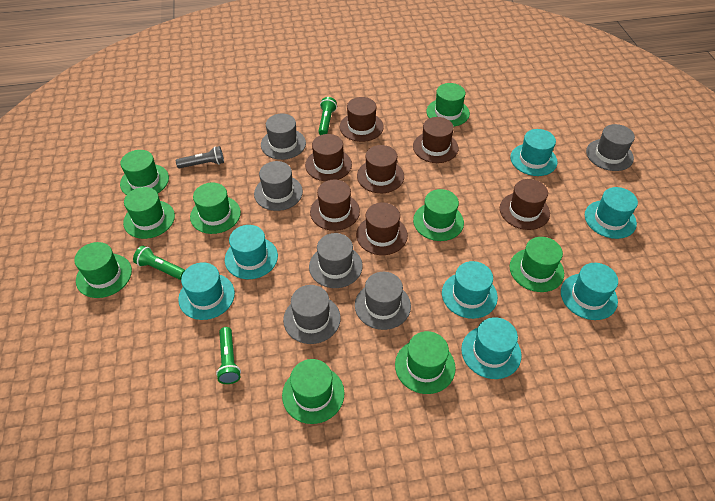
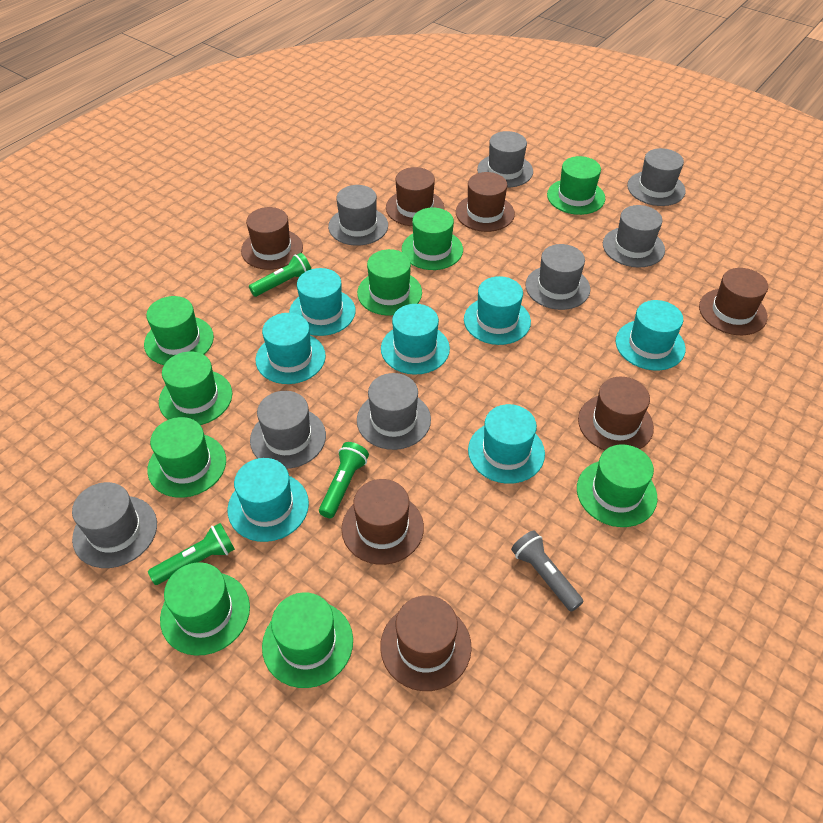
grey hat: 6 -> 8

